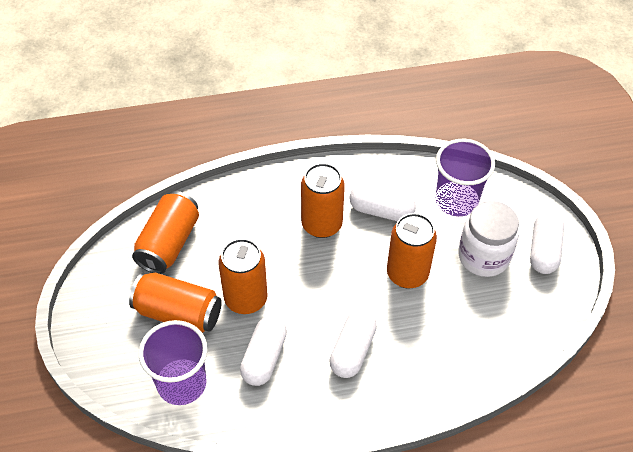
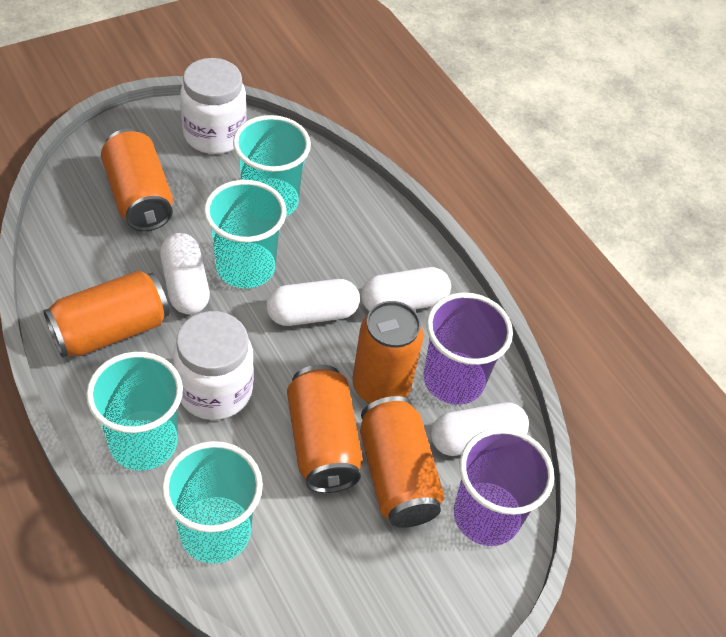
turquoise cup: 0 -> 4
white jar: 1 -> 2

